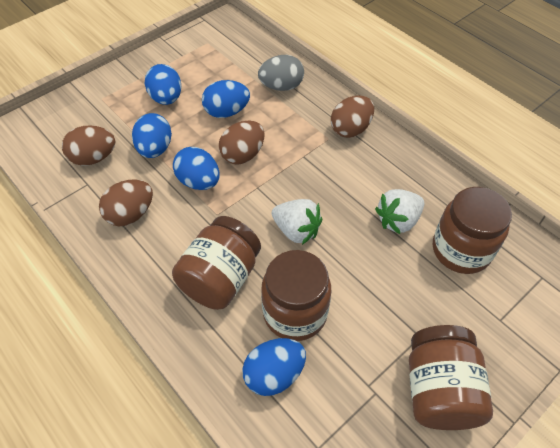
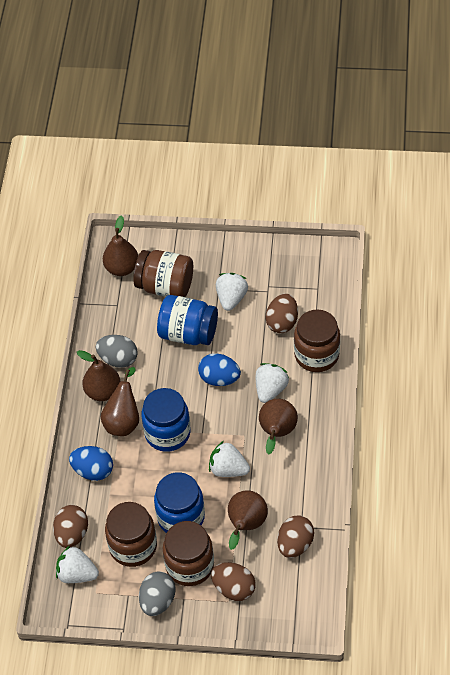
blue egg: 5 -> 2
blue jar: 0 -> 3
brown pear: 0 -> 5
grey egg: 1 -> 2
white strawberry: 2 -> 4

